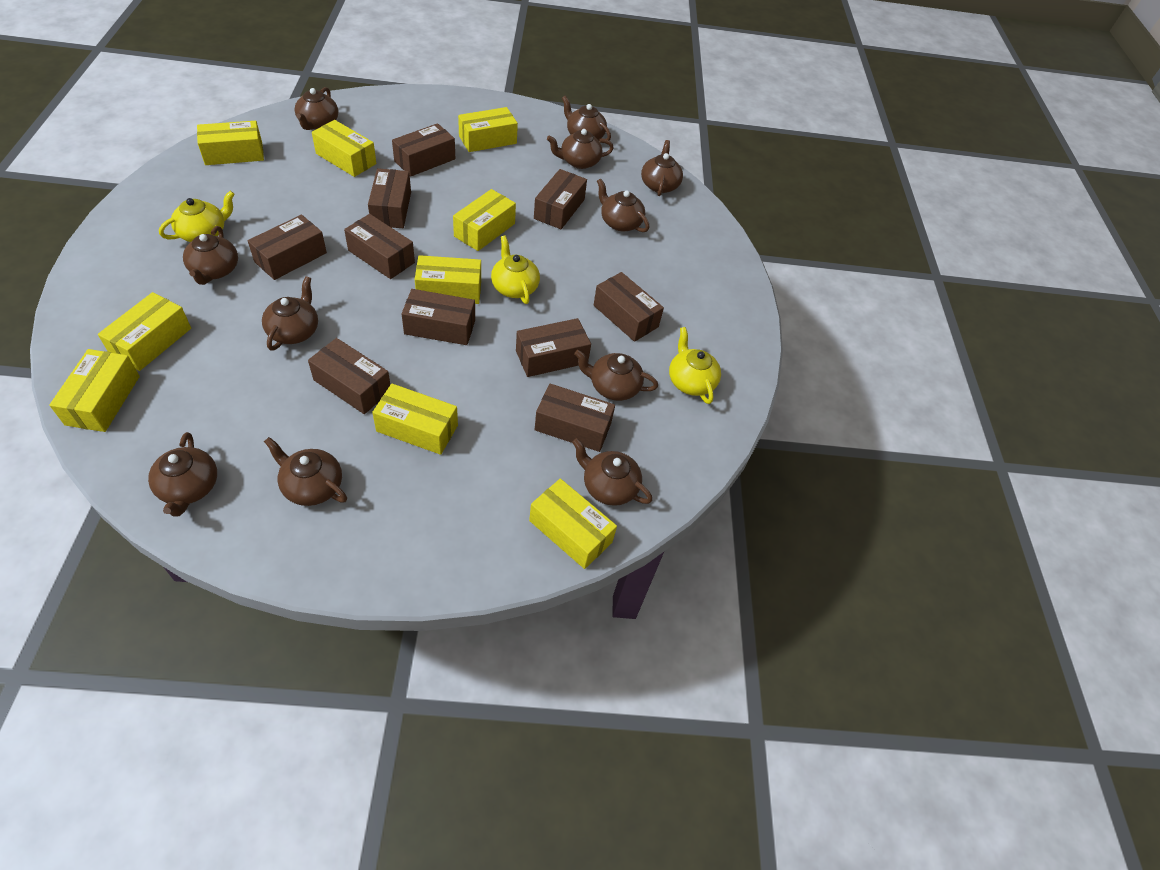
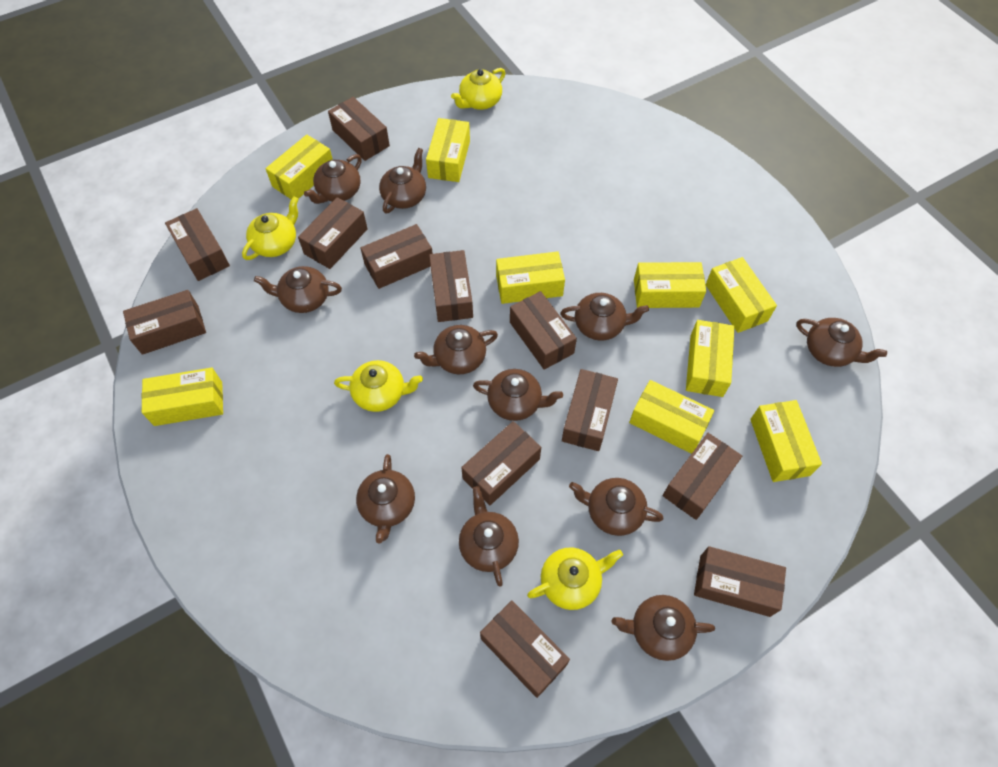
brown box: 10 -> 12
yellow teapot: 3 -> 4

